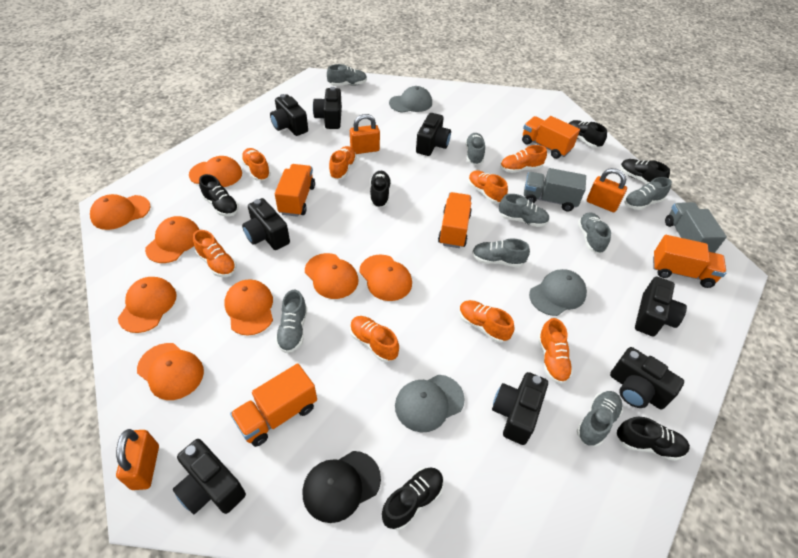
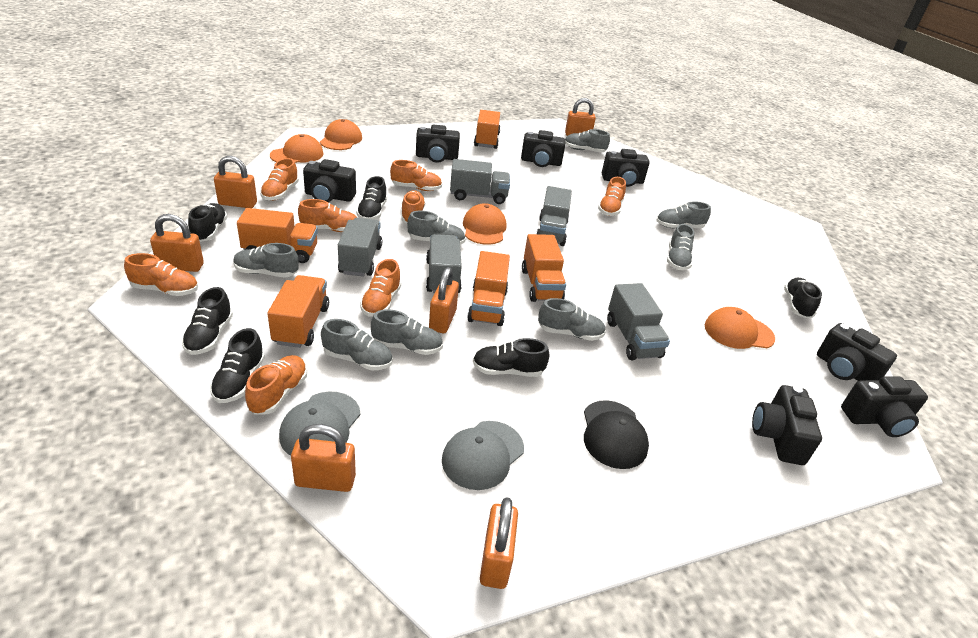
black camera: 8 -> 7
grey cap: 3 -> 2
grey truck: 2 -> 5
orange cap: 8 -> 4
orange padlock: 3 -> 6

